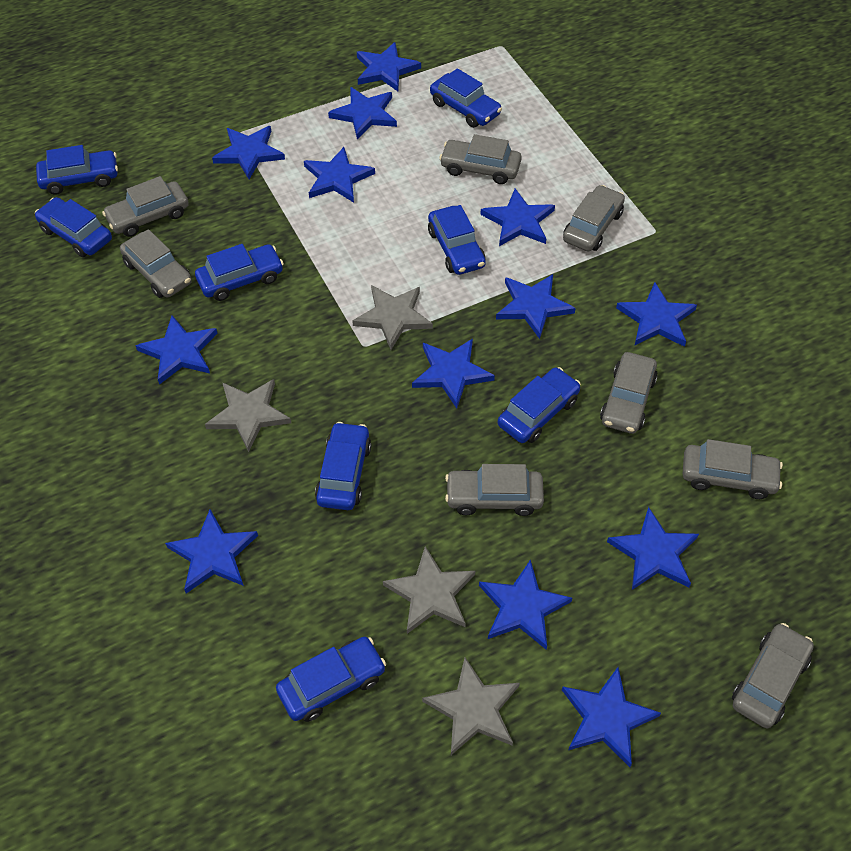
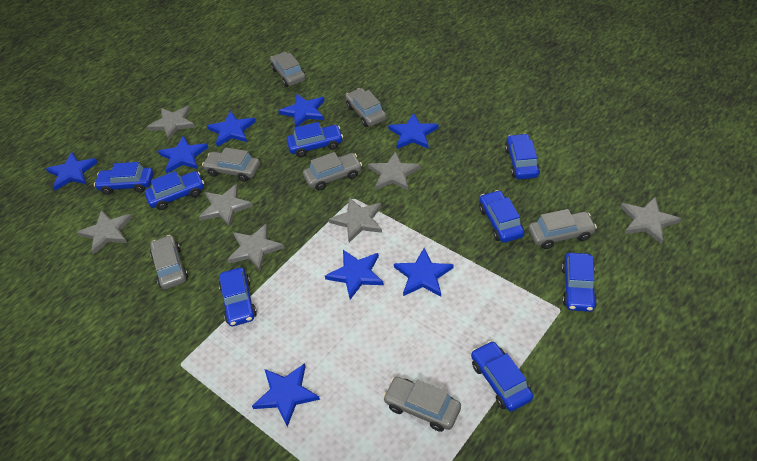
blue star: 13 -> 8
grey car: 8 -> 7
grey star: 4 -> 7

